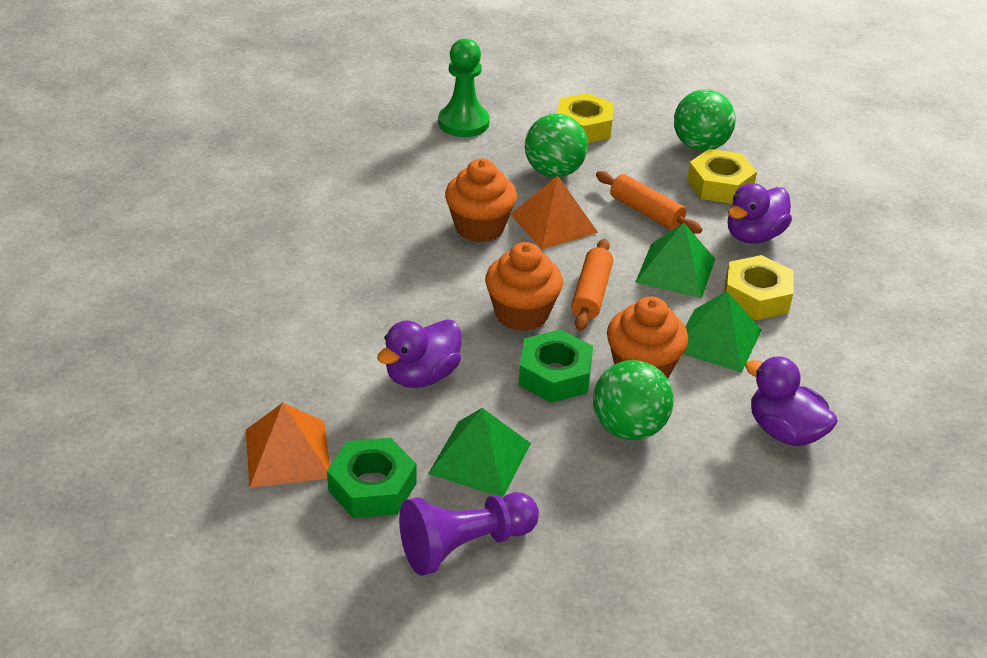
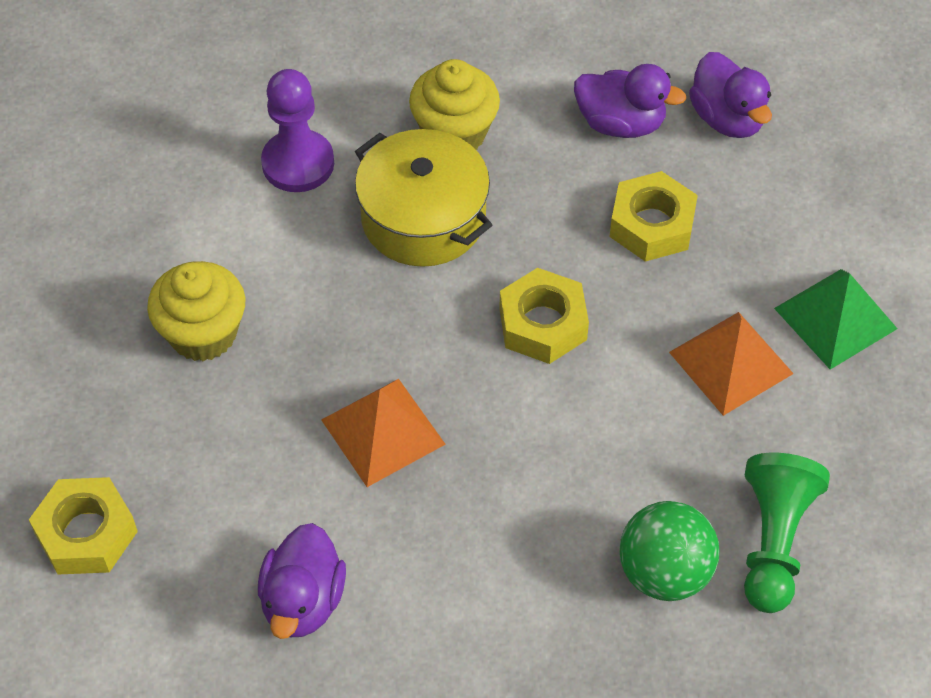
green ball: 3 -> 1
green nut: 2 -> 0
green pyramid: 3 -> 1
orange cupcake: 3 -> 0
orange rolling pin: 2 -> 0
yellow cupcake: 0 -> 2
yellow pot: 0 -> 1

